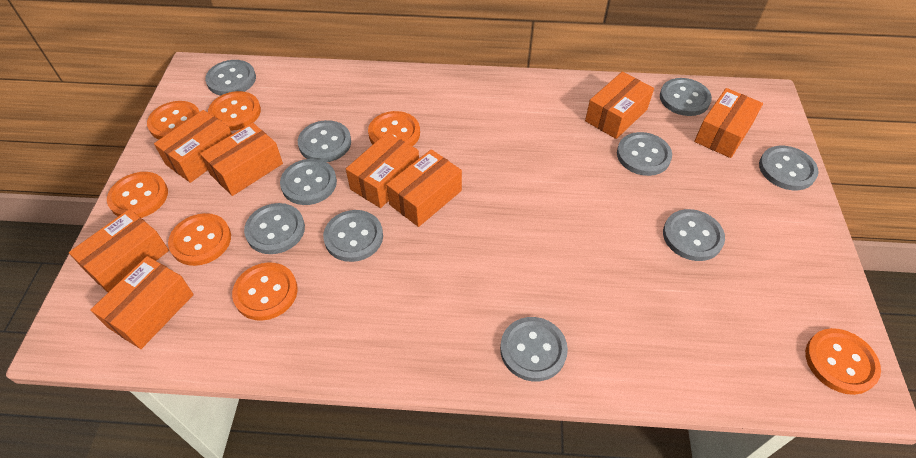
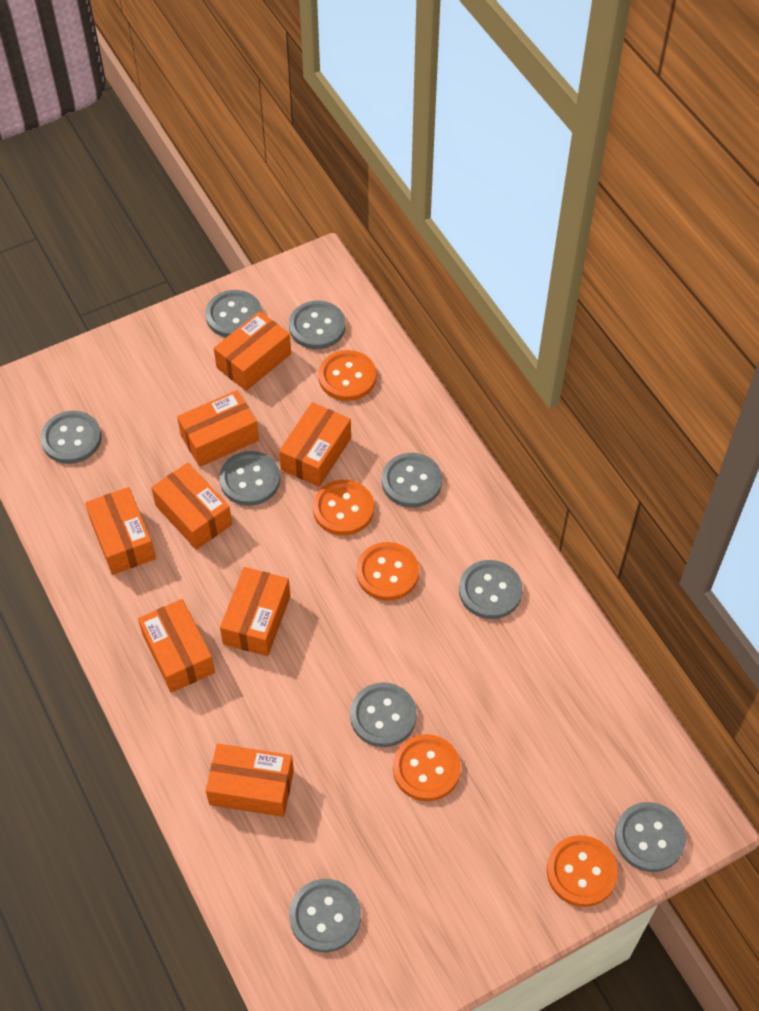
grey button: 10 -> 9
orange button: 7 -> 5

